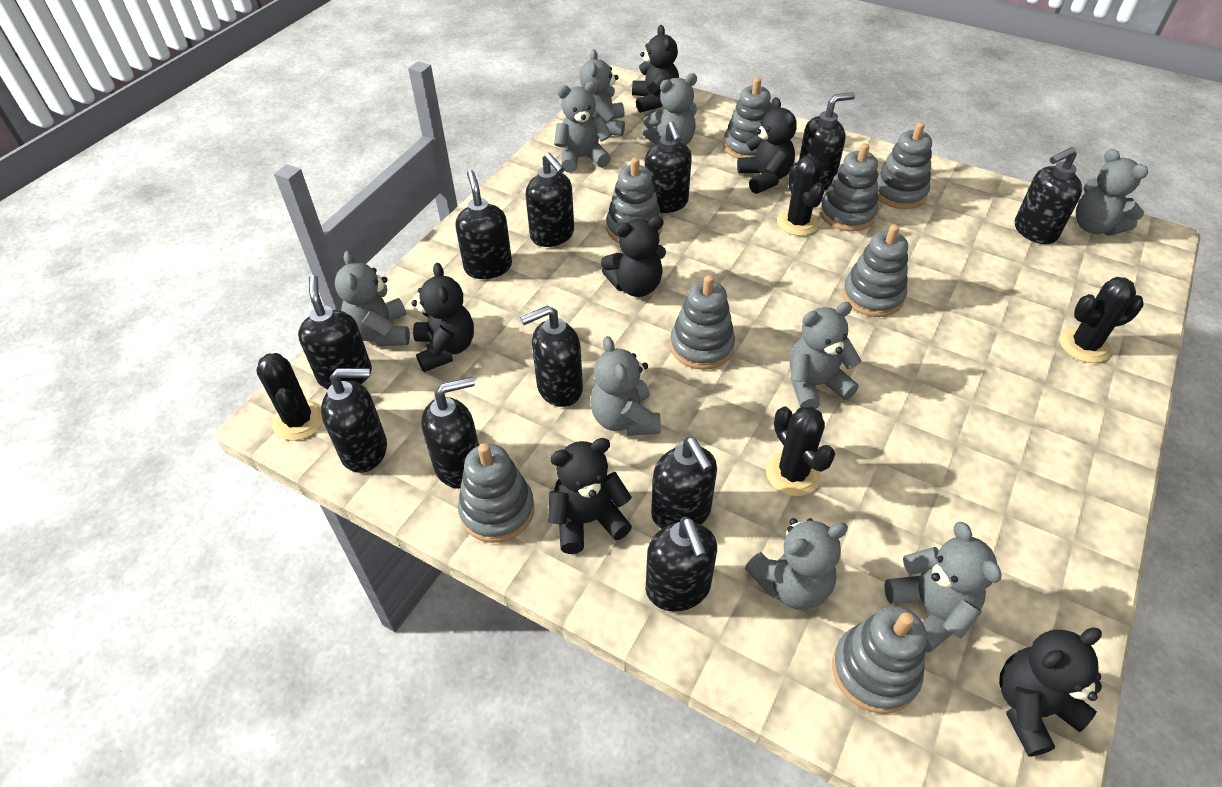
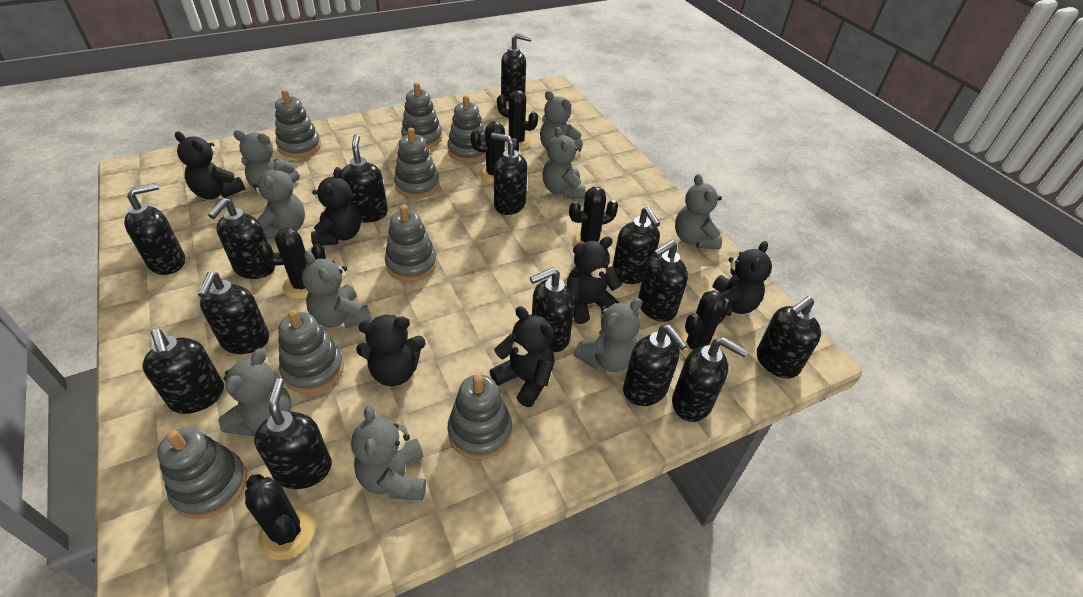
black cactus: 4 -> 6
black soap dispenser: 11 -> 14

